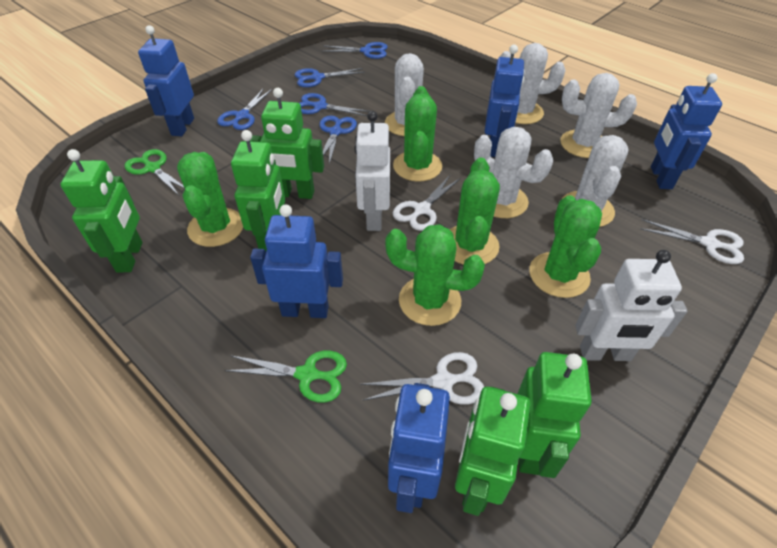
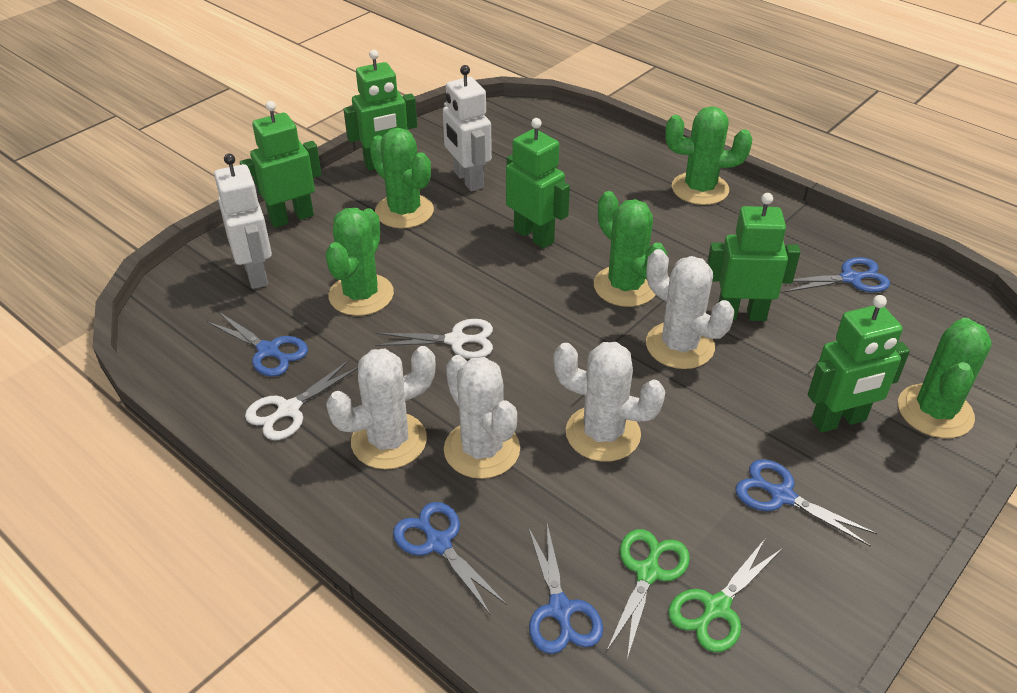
blue robot: 5 -> 0
white cactus: 5 -> 4
white scissors: 3 -> 2

